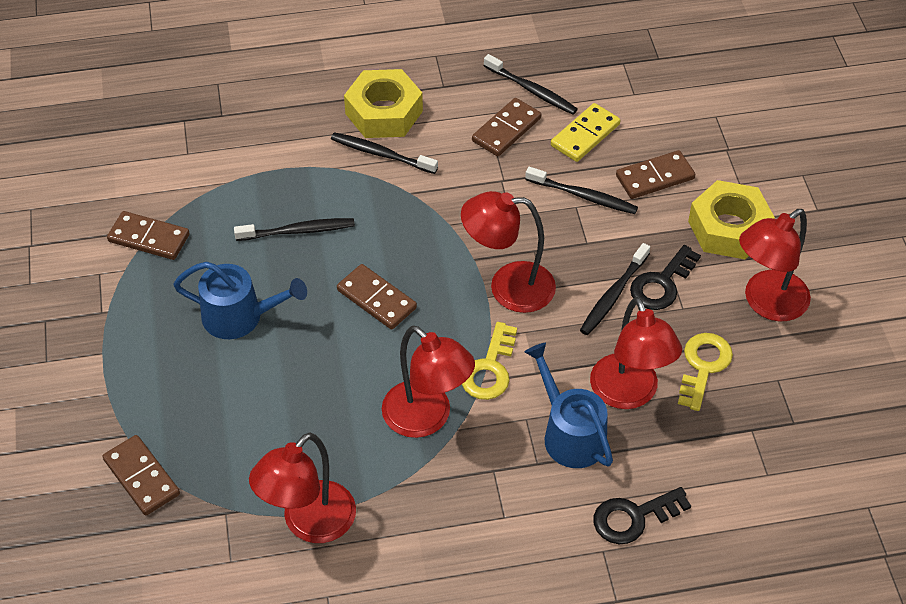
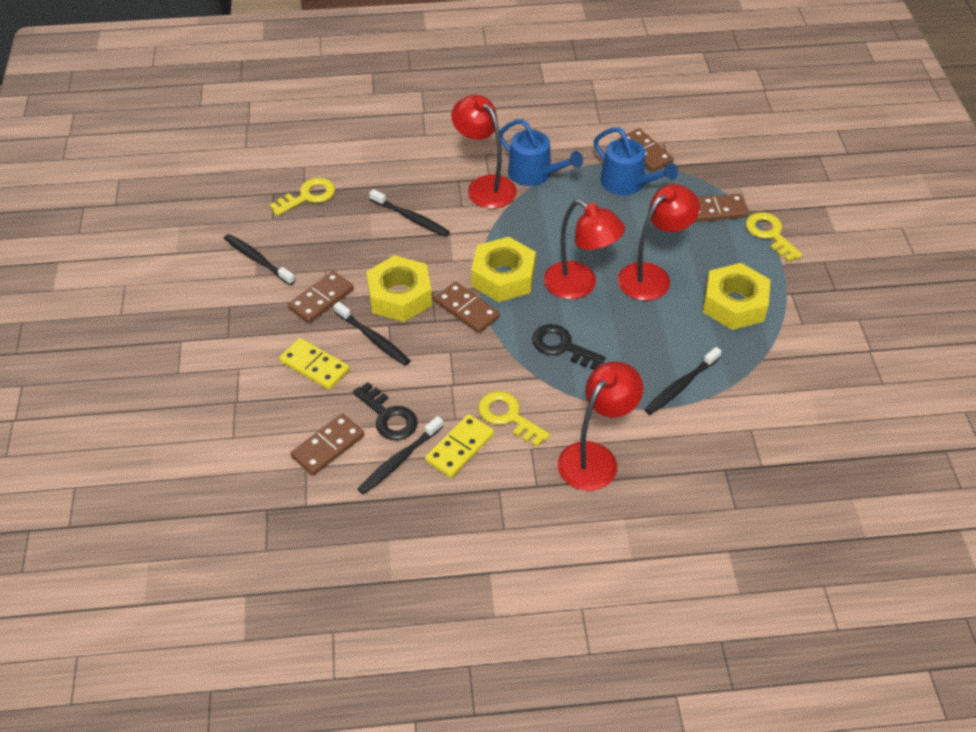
red lamp: 5 -> 4
yellow domino: 1 -> 2
yellow key: 2 -> 3
yellow nut: 2 -> 3

